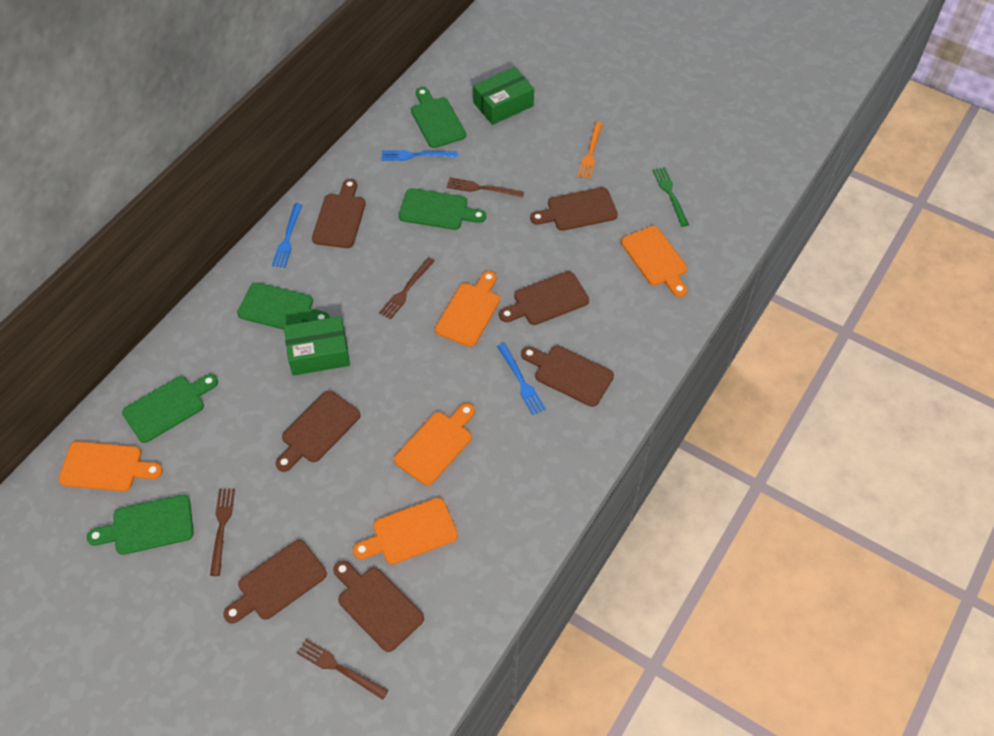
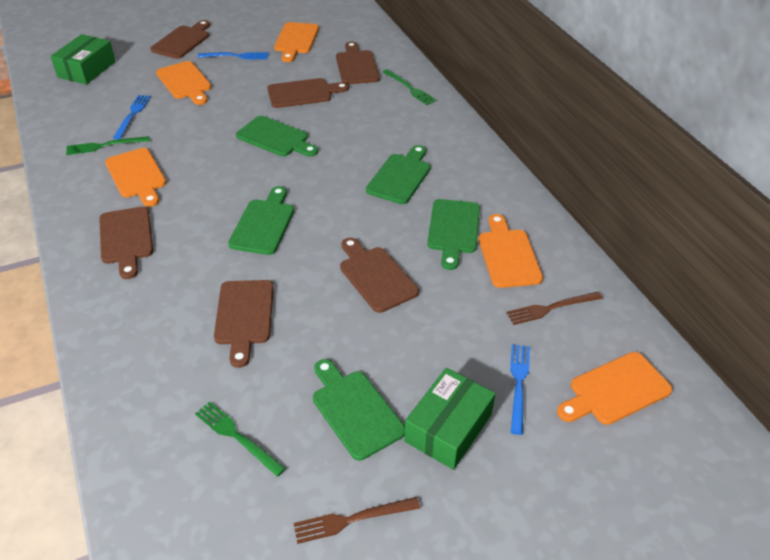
brown cutting board: 7 -> 6
brown fork: 4 -> 2
green fork: 1 -> 3
orange fork: 1 -> 0

